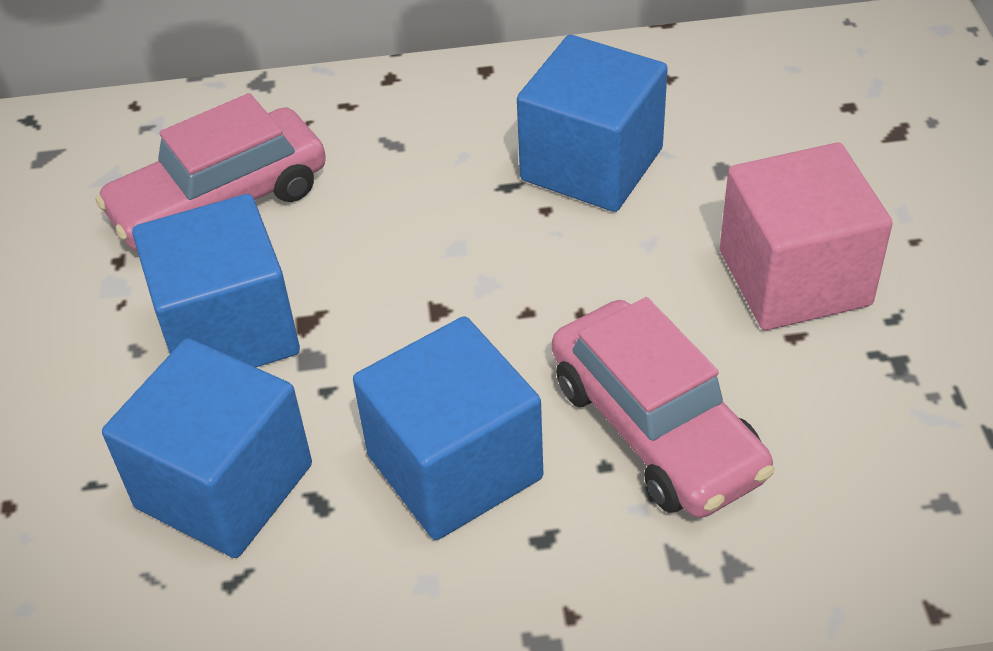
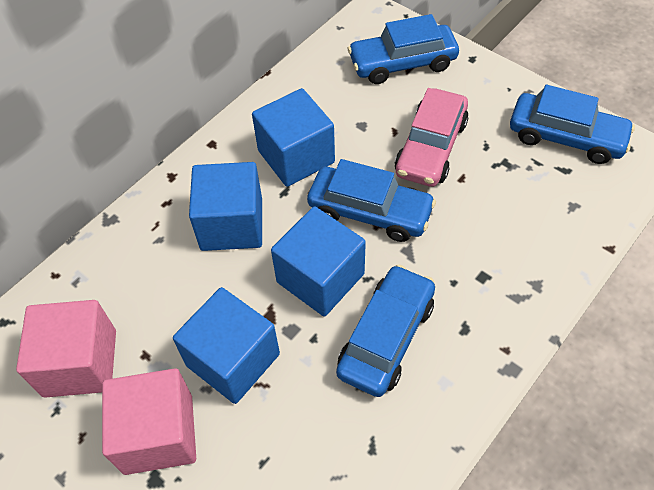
blue car: 0 -> 4
pink car: 2 -> 1
pink cube: 1 -> 2

